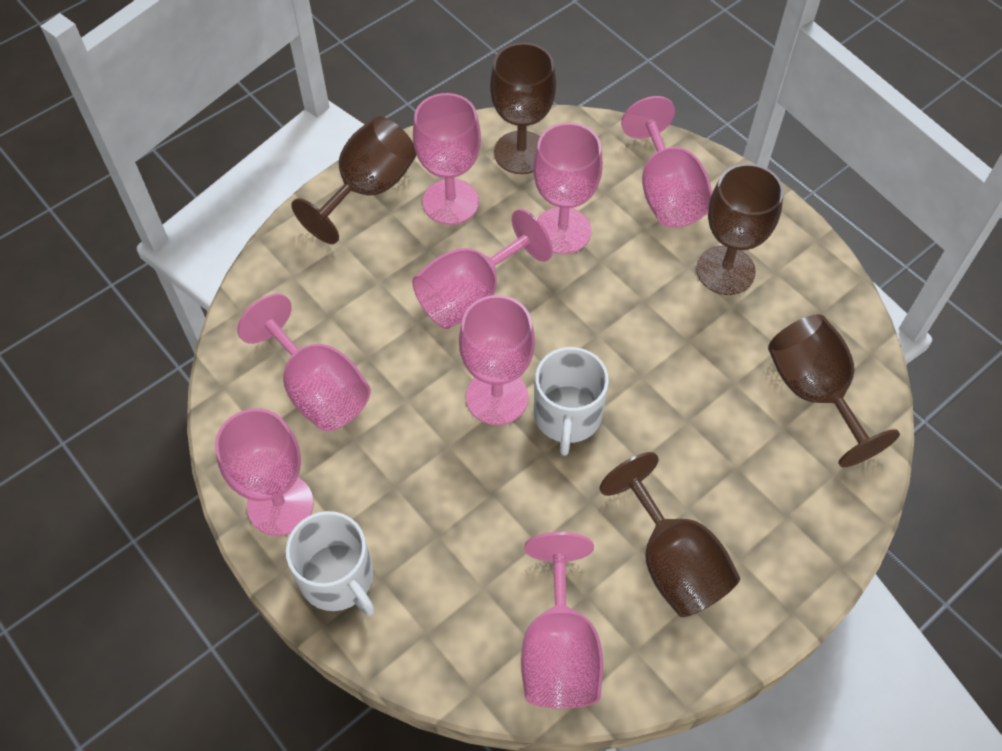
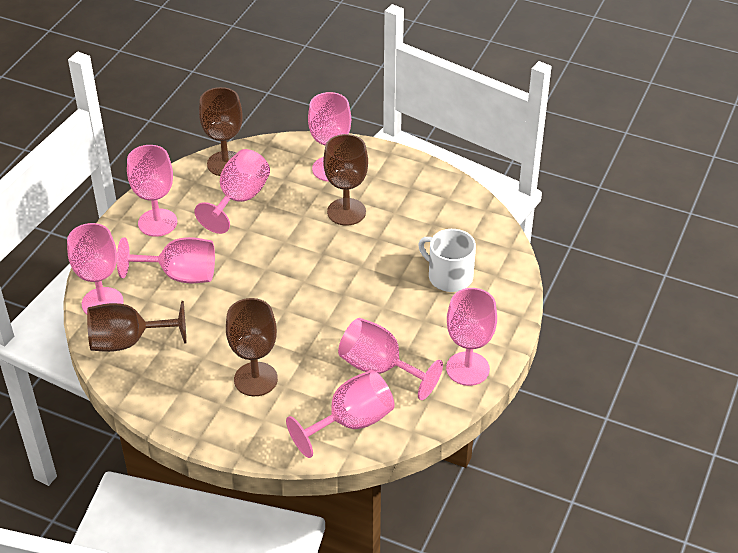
brown goblet: 5 -> 4
white mug: 2 -> 1

